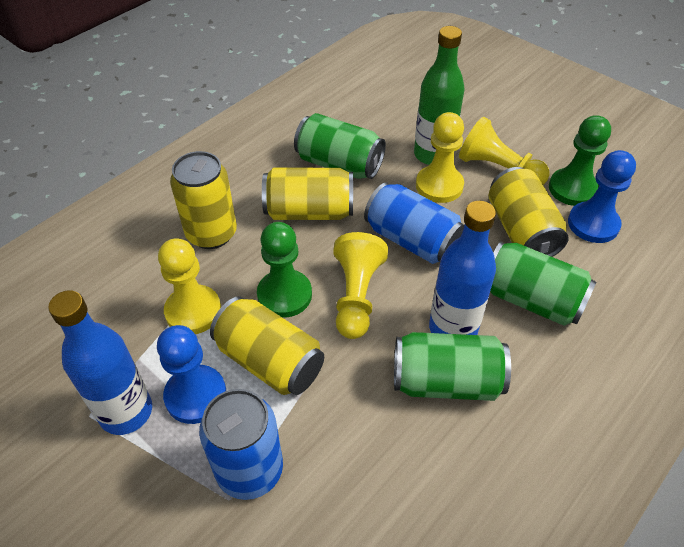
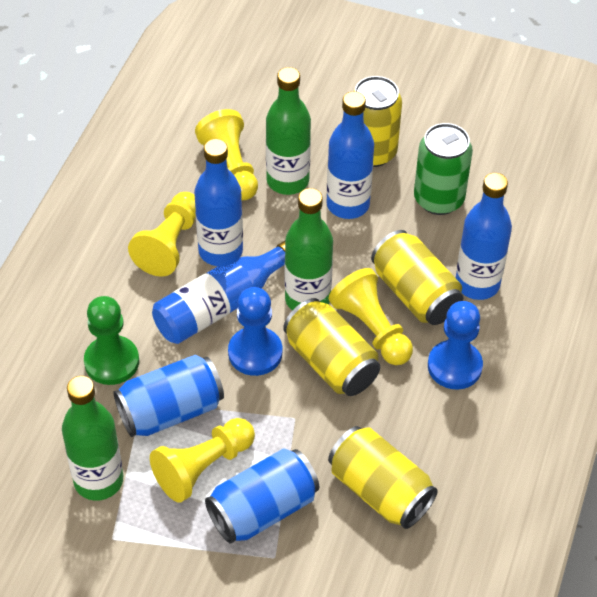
blue bottle: 2 -> 4
green bottle: 1 -> 3
green can: 3 -> 1
green pawn: 2 -> 1

